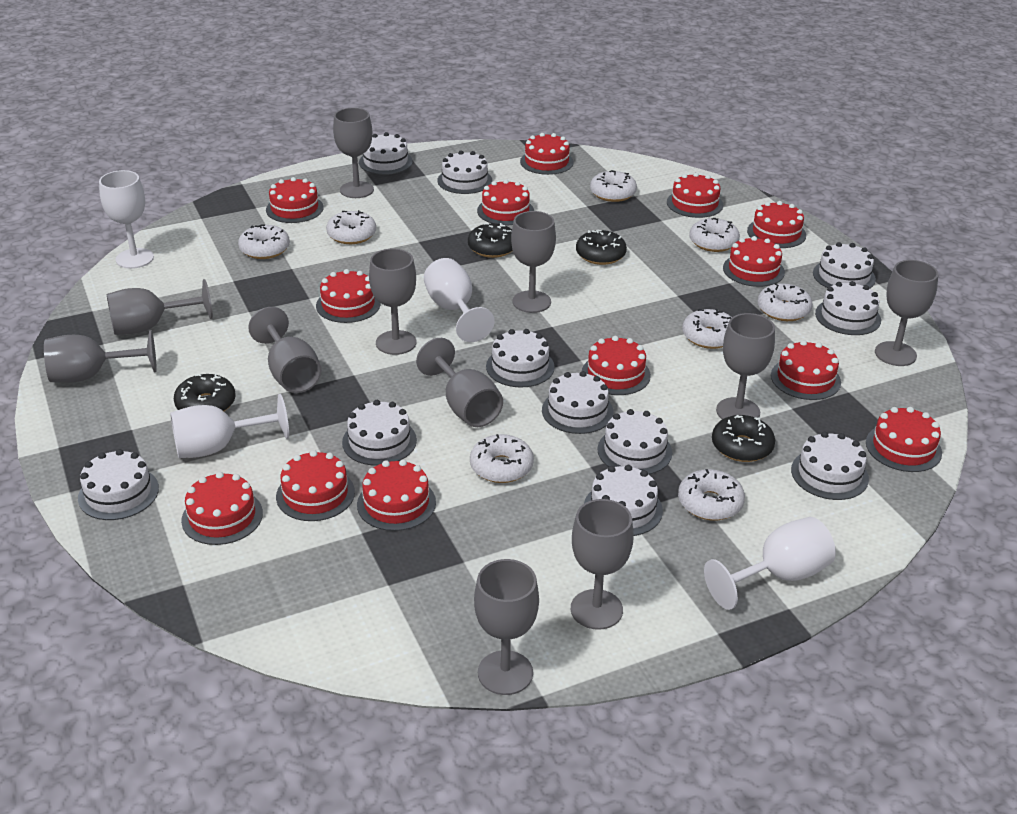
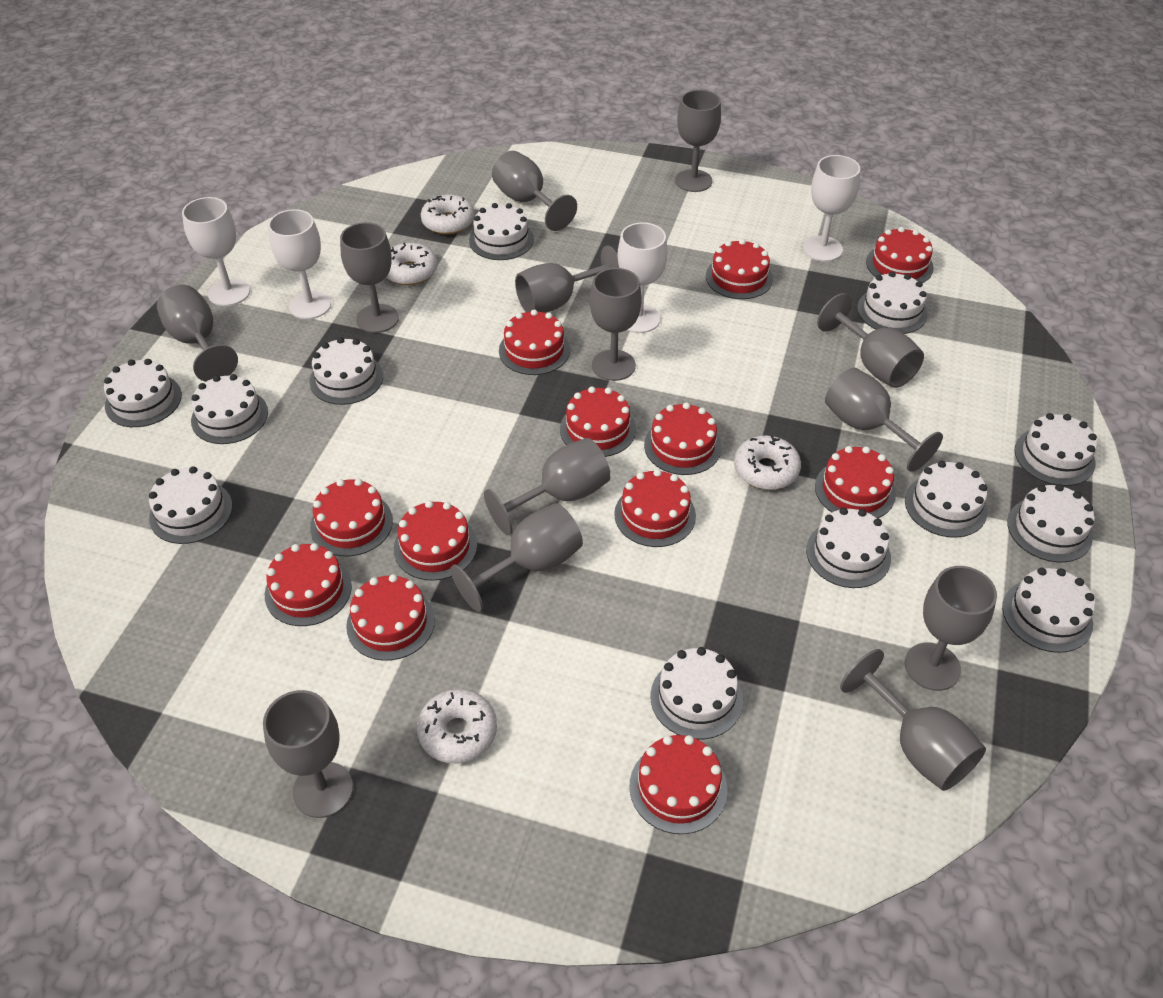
black donut: 4 -> 0
grey goblet: 11 -> 13
red cake: 13 -> 12
white cake: 11 -> 12
white donut: 8 -> 4

